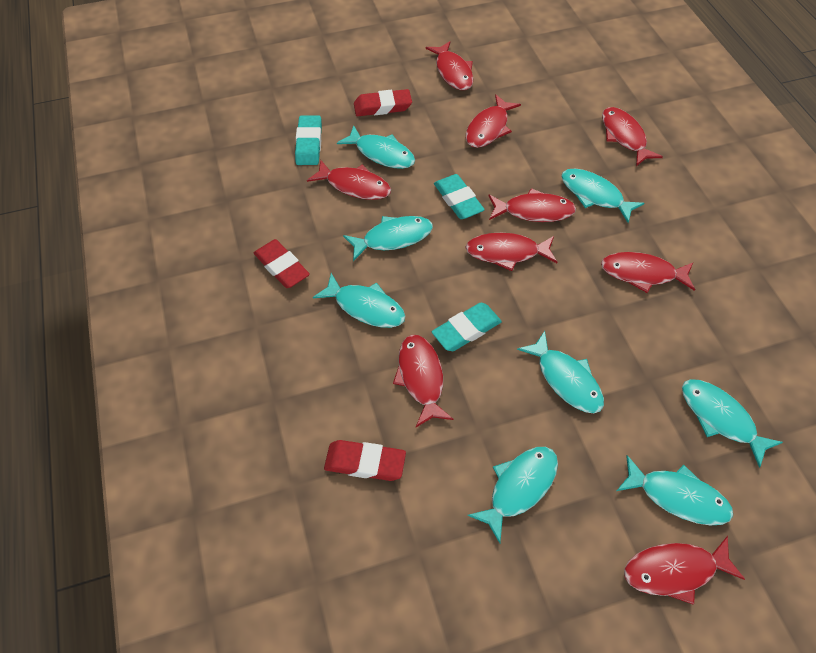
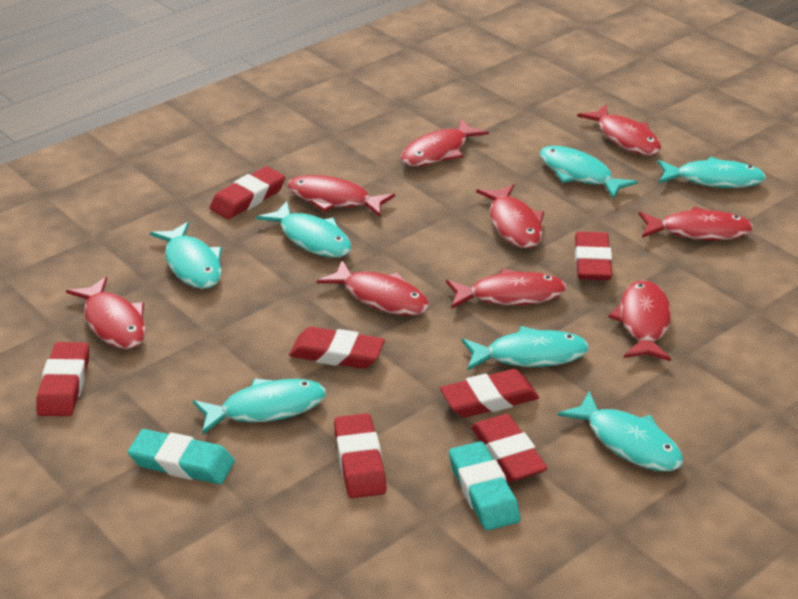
red eraser: 3 -> 7
turquoise eraser: 3 -> 2
turquoise fish: 8 -> 7

